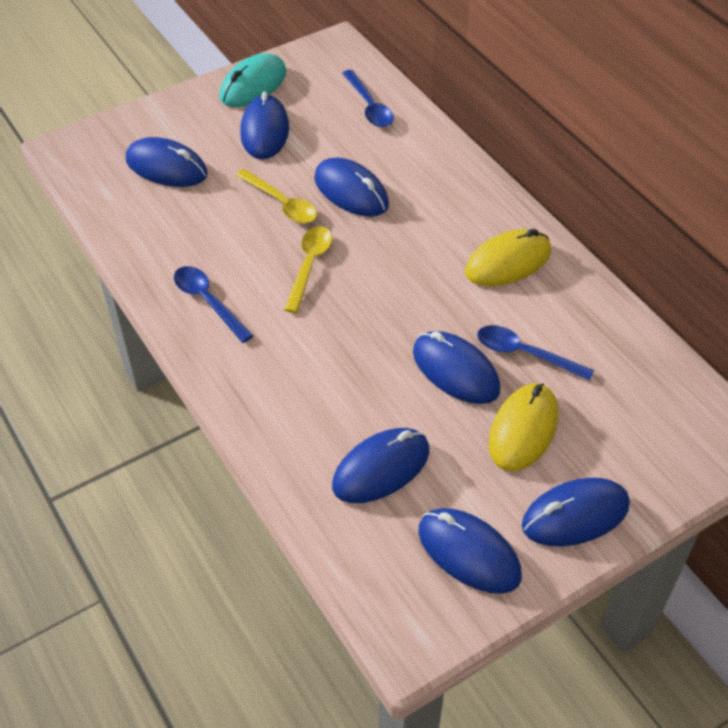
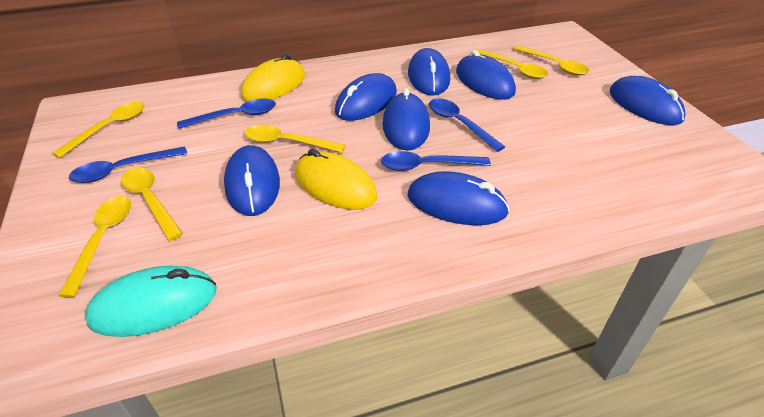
blue spoon: 3 -> 4
yellow spoon: 2 -> 6

